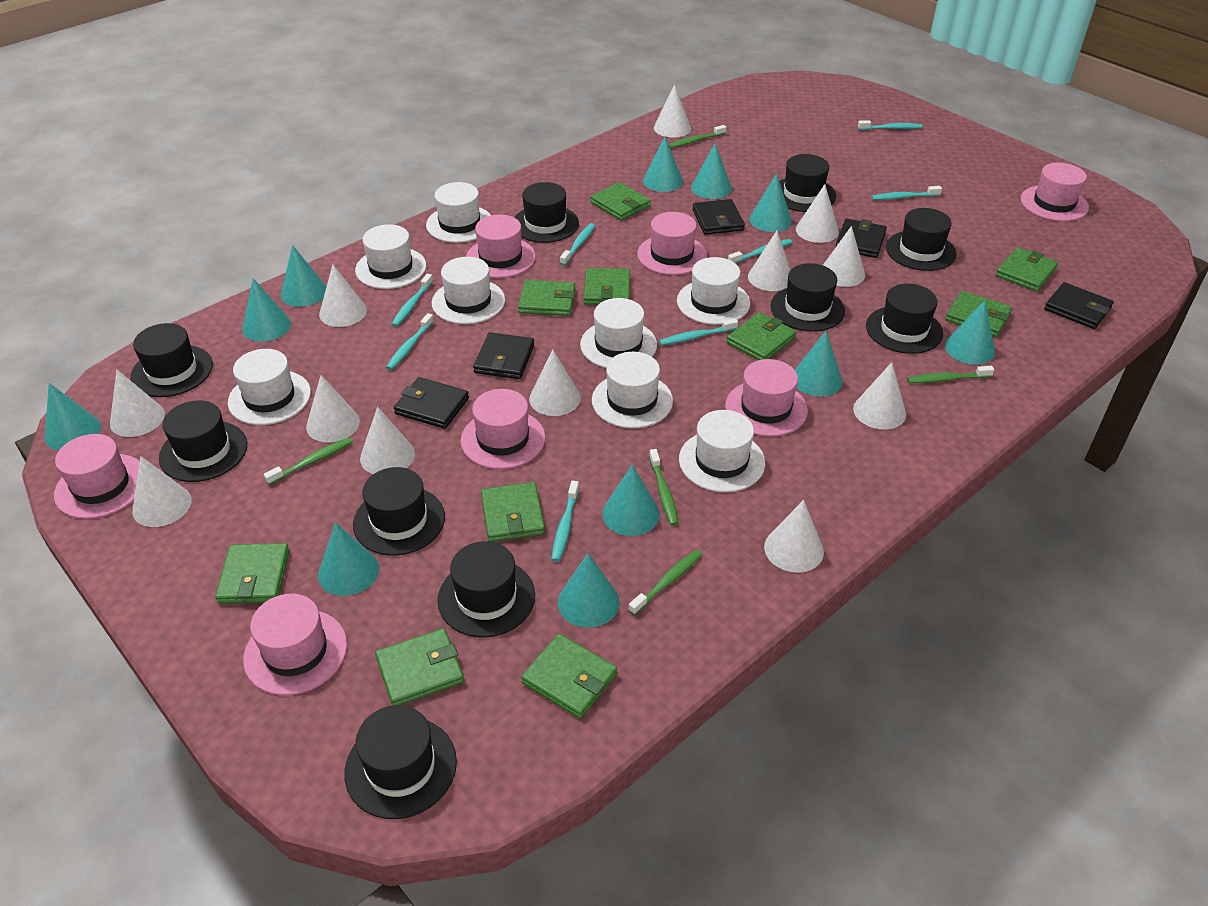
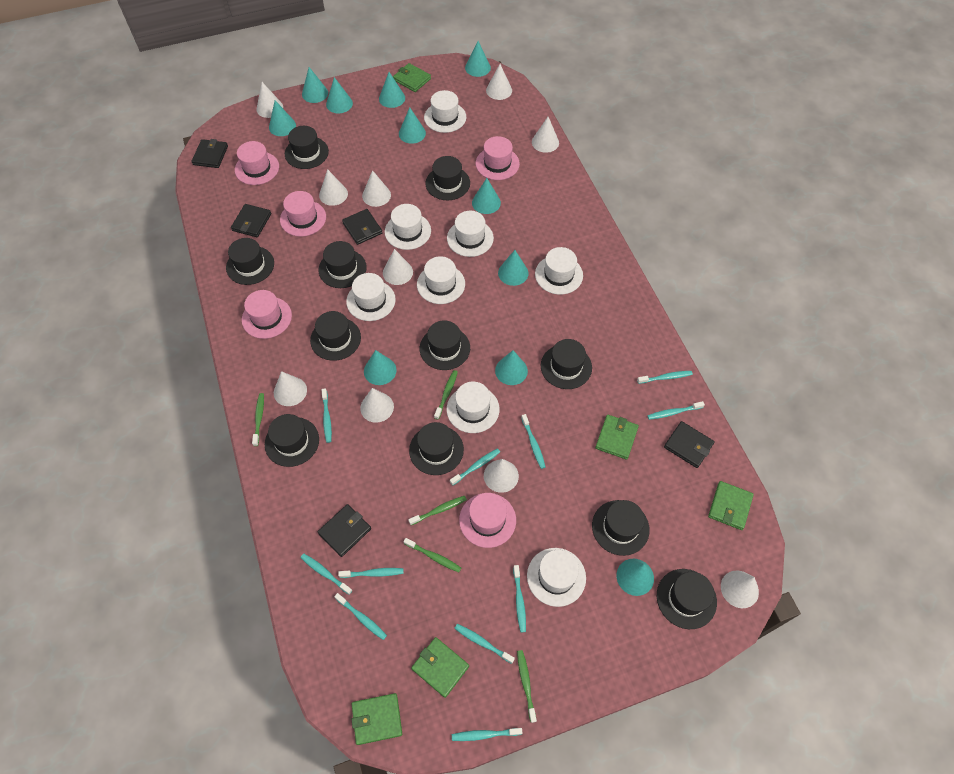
black hat: 10 -> 11
green wallet: 10 -> 5
pink hat: 7 -> 5
turquoise toothbrush: 8 -> 11
white cone: 12 -> 10

